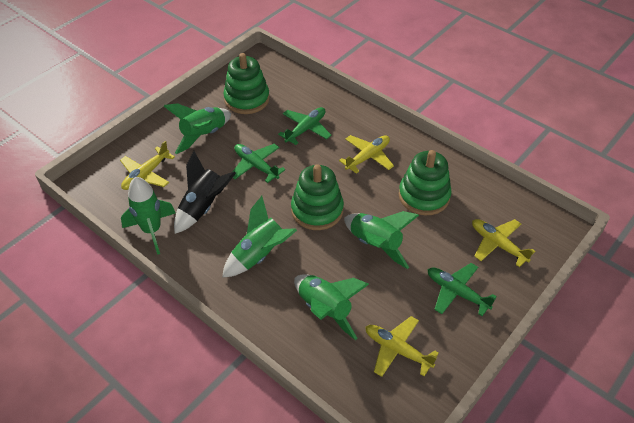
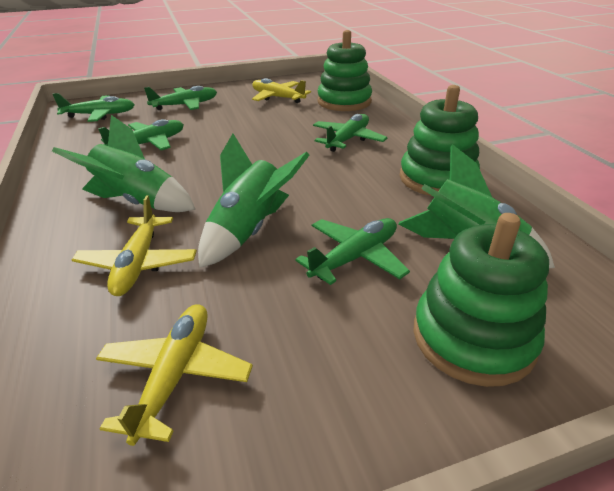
black rocket: 1 -> 0
green plane: 3 -> 5
green rocket: 5 -> 3
yellow plane: 4 -> 3

